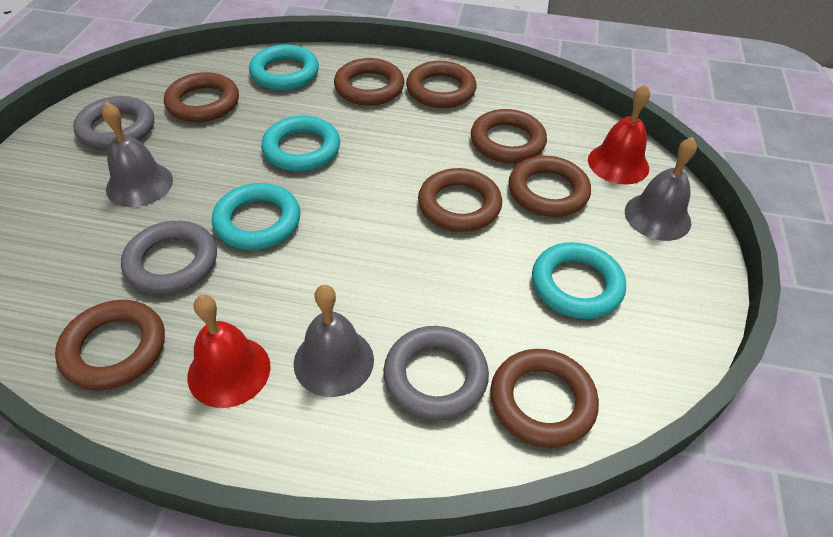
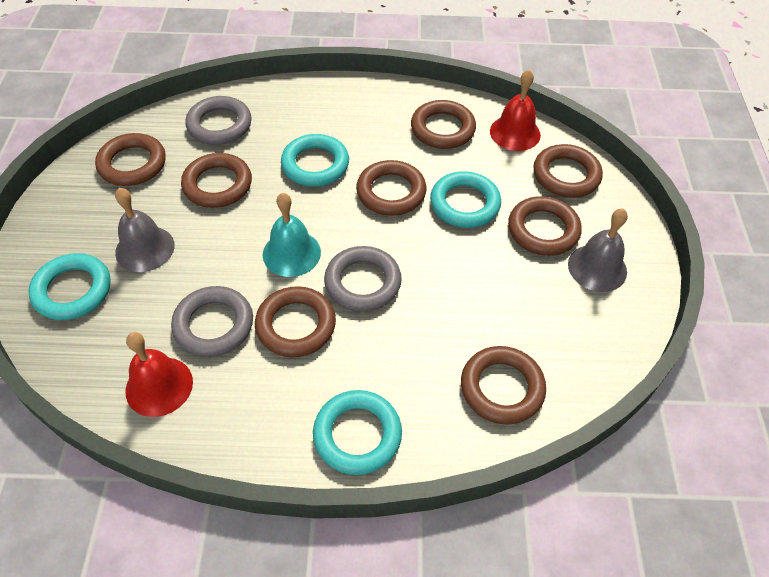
grey bell: 3 -> 2
turquoise bell: 0 -> 1

